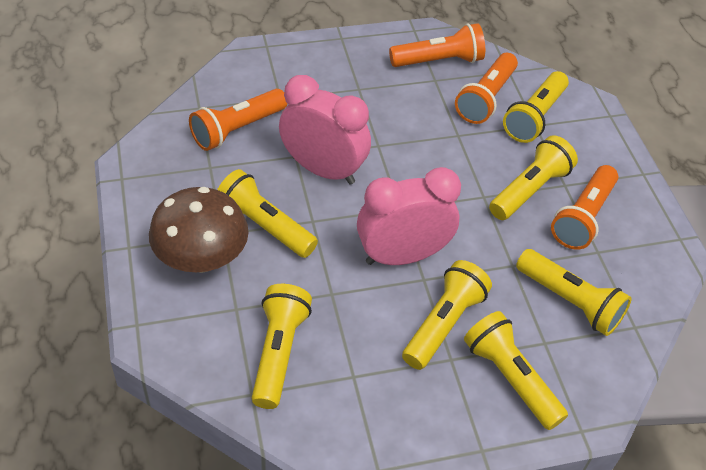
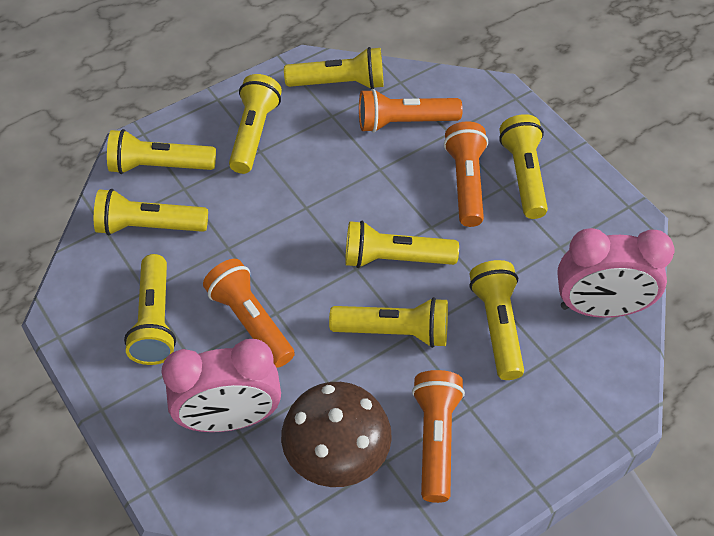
yellow flashlight: 7 -> 9

